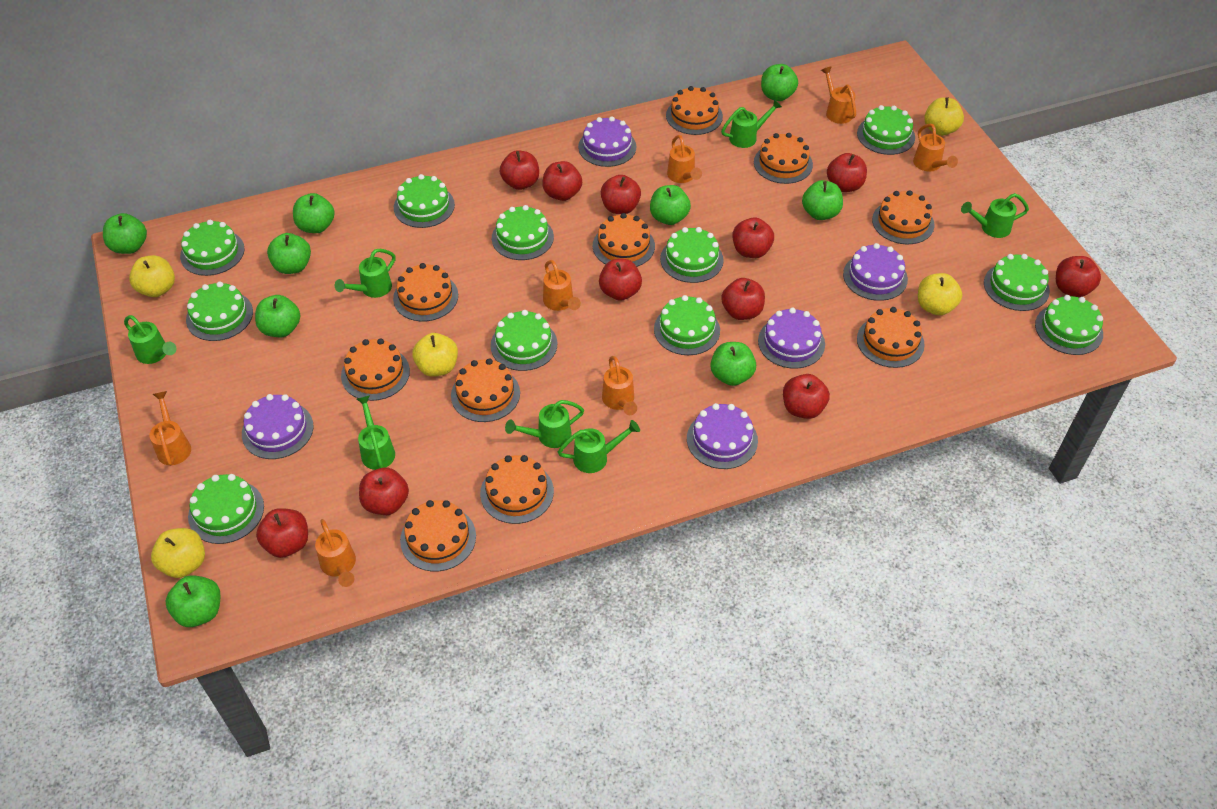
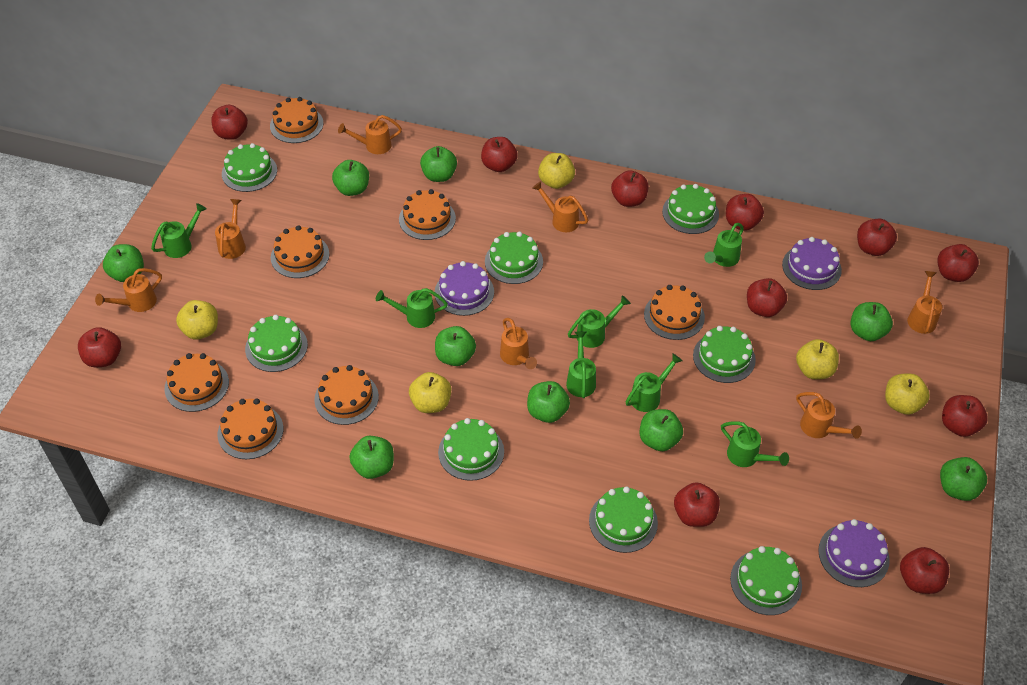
green cake: 11 -> 8
orange cake: 10 -> 7
purple cake: 5 -> 3

